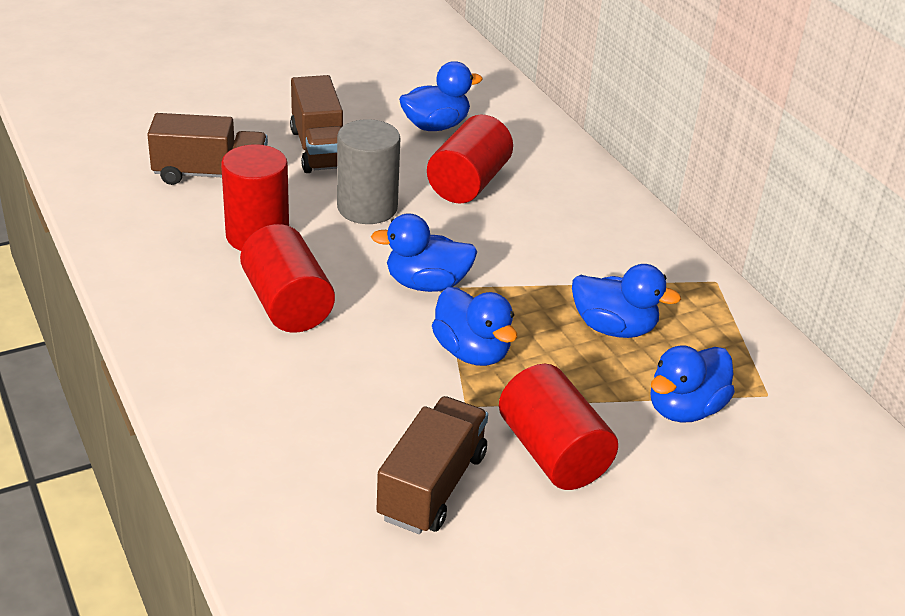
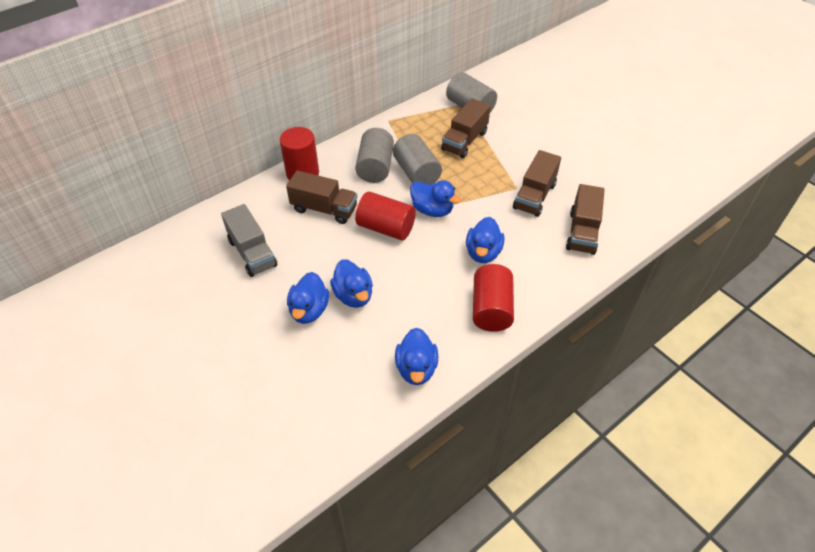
brown truck: 3 -> 4
grey cylinder: 1 -> 3
grey truck: 0 -> 1
red cylinder: 4 -> 3

